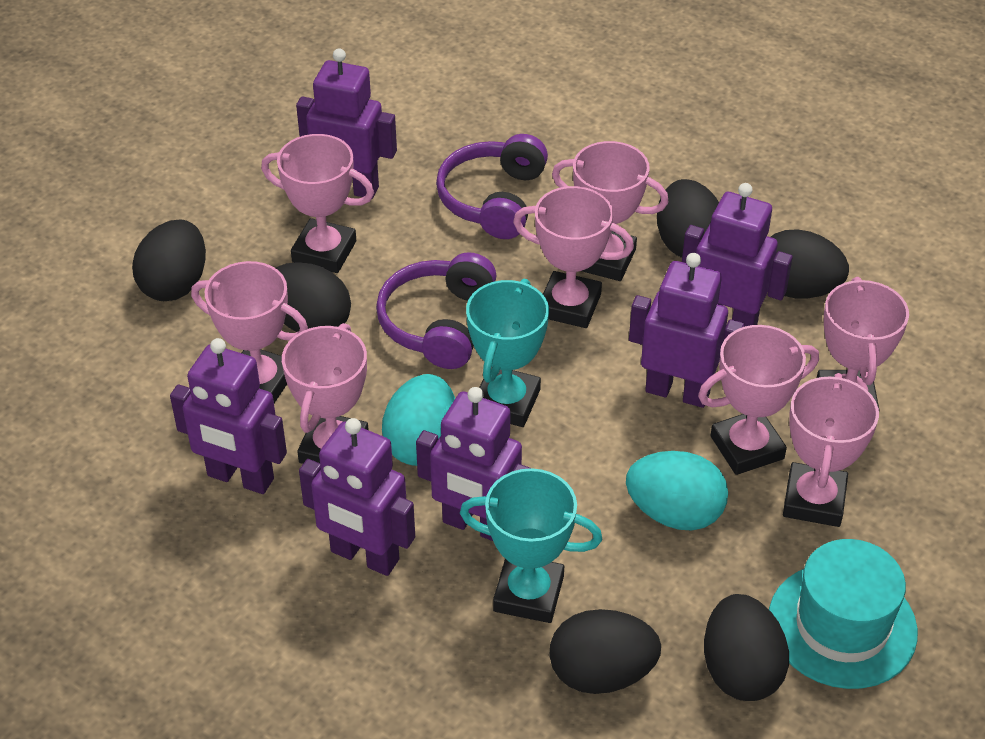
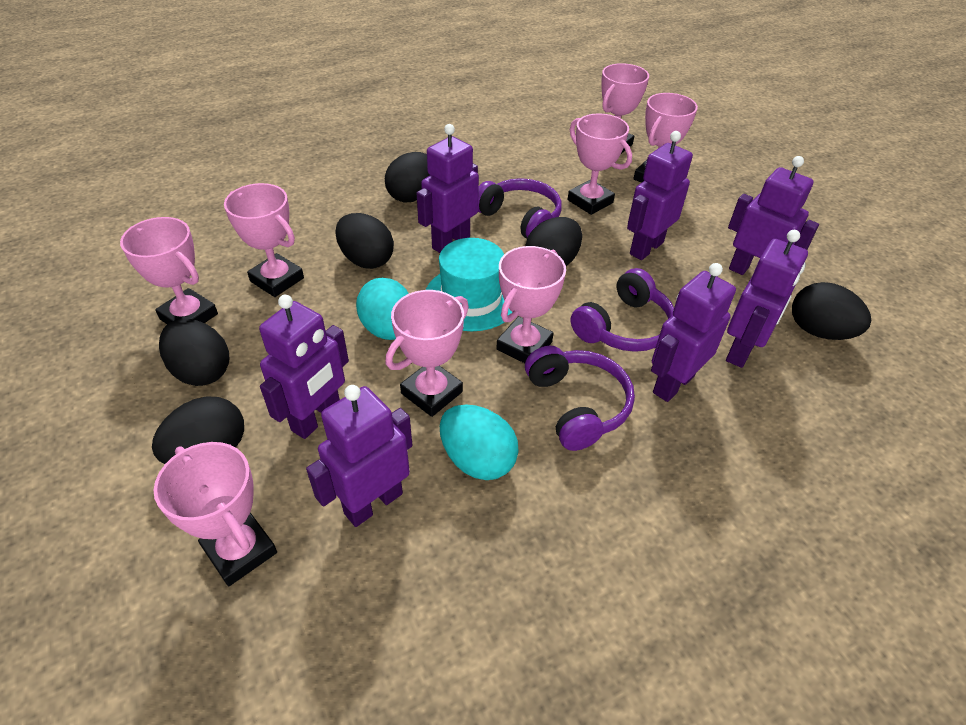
purple headphones: 2 -> 3
purple robot: 6 -> 7
turquoise trophy: 2 -> 0

